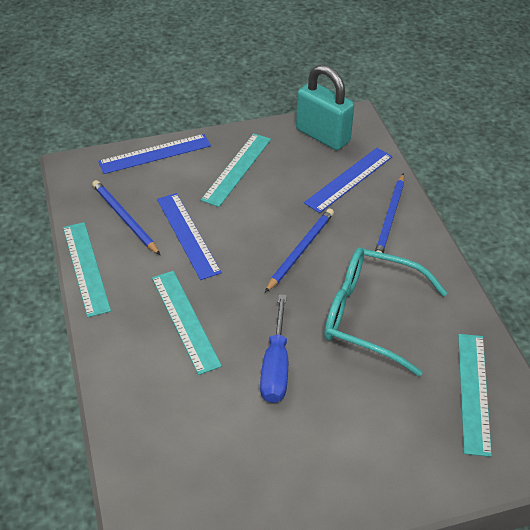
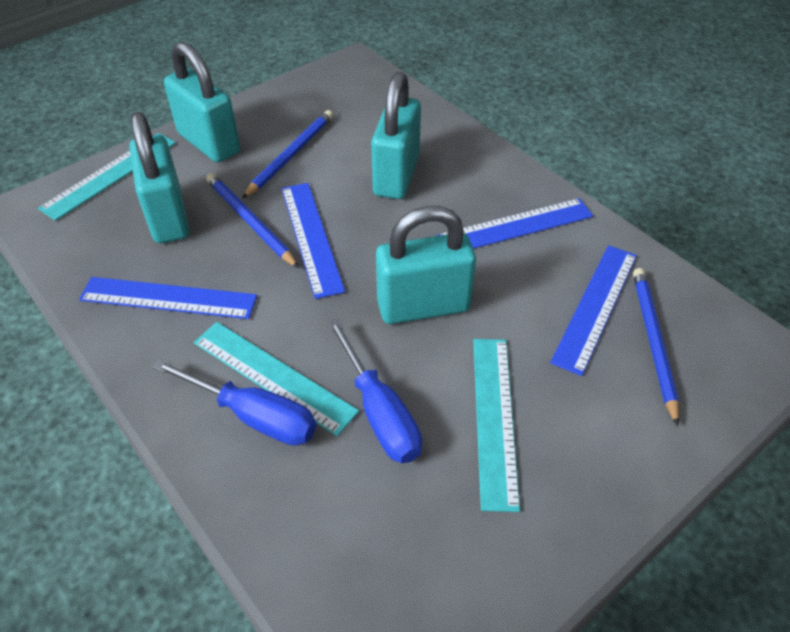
blue ruler: 3 -> 4
blue screwdriver: 1 -> 2
turquoise glasses: 1 -> 0
turquoise padlock: 1 -> 4
turquoise ruler: 4 -> 3

